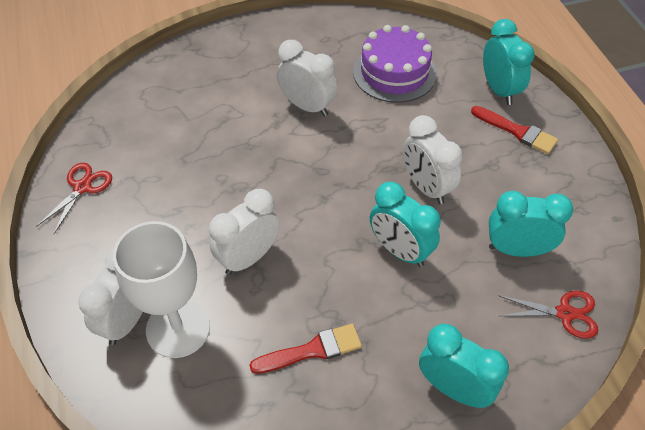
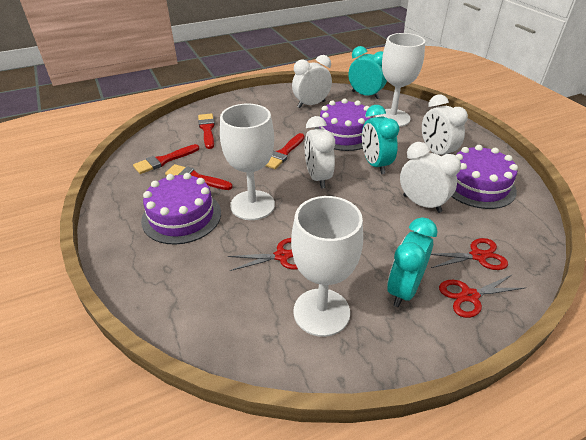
purple cake: 1 -> 3
red brush: 2 -> 4
red scissors: 2 -> 3
turquoise clock: 4 -> 3
white goblet: 1 -> 3

